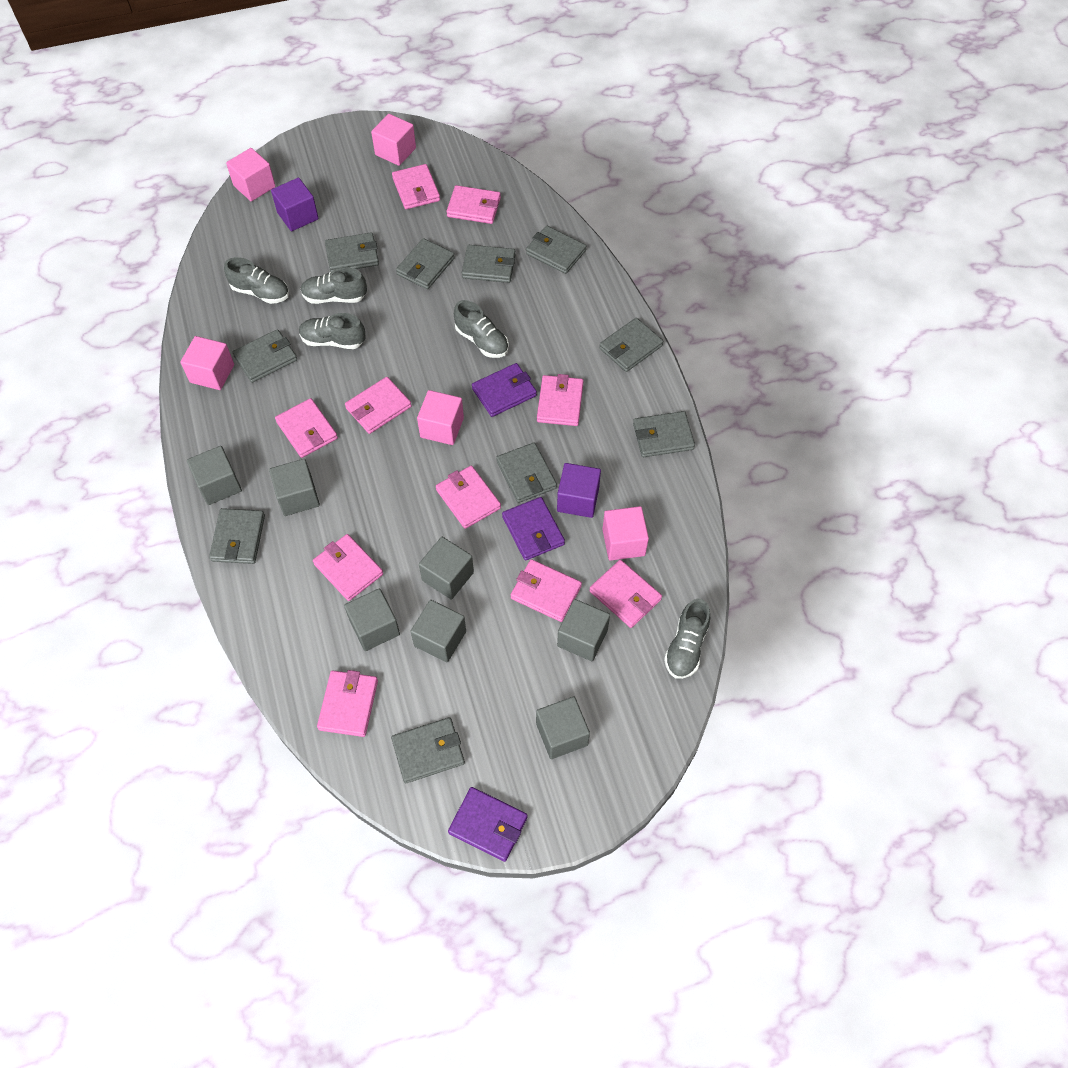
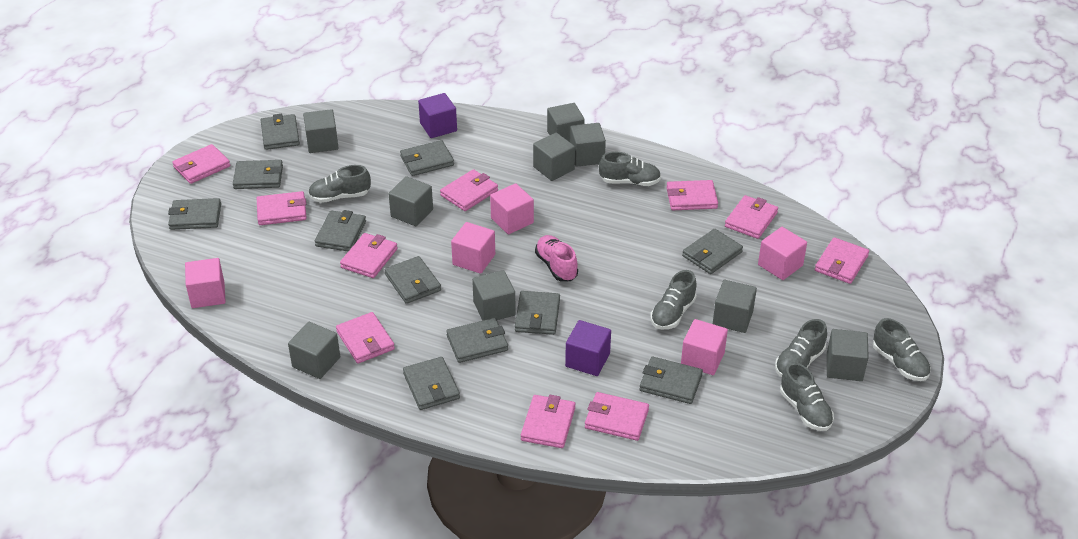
grey cube: 7 -> 9
grey shoe: 5 -> 6
grey wallet: 10 -> 11
pink shoe: 0 -> 1
purple wallet: 3 -> 0

